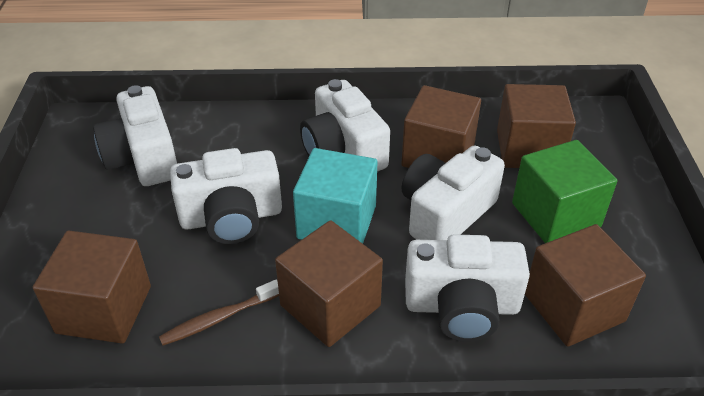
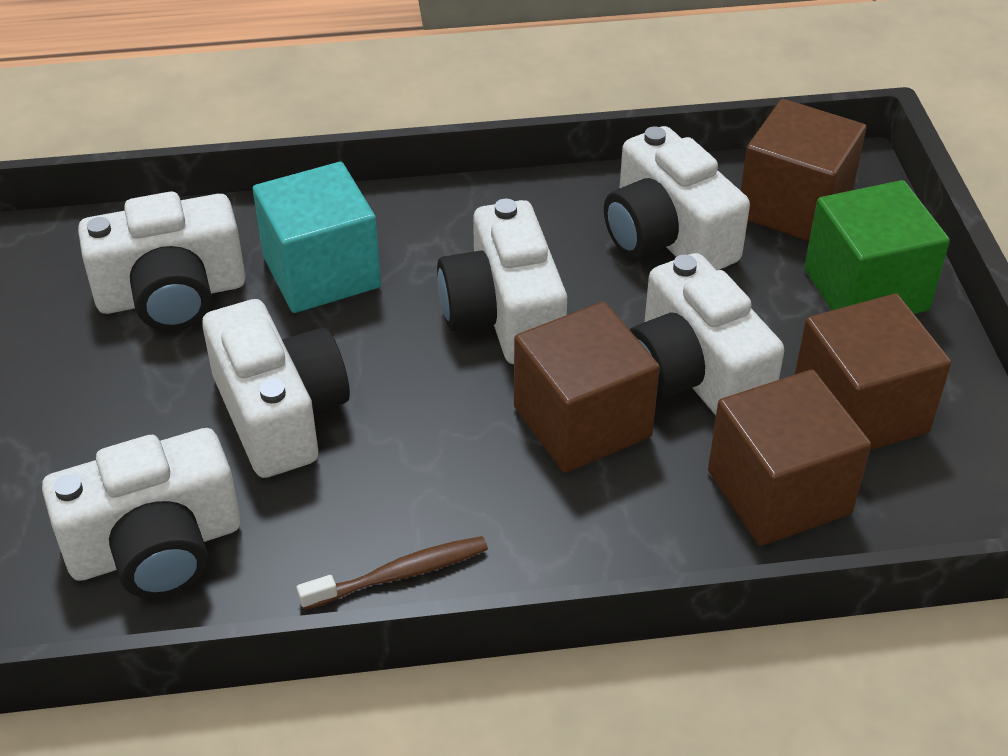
brown cube: 5 -> 4
white camera: 5 -> 6

